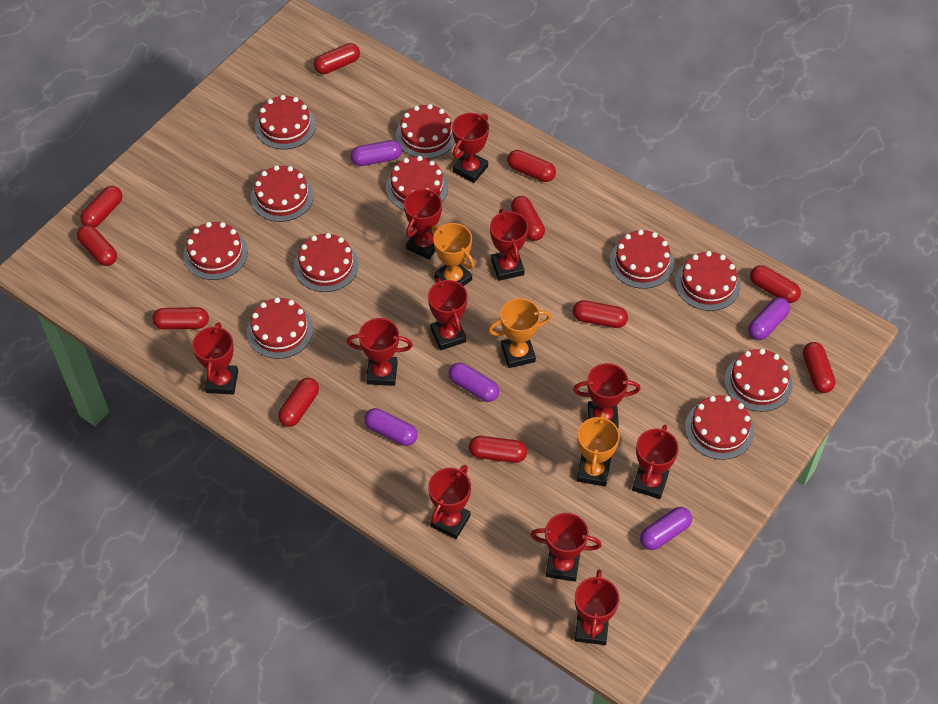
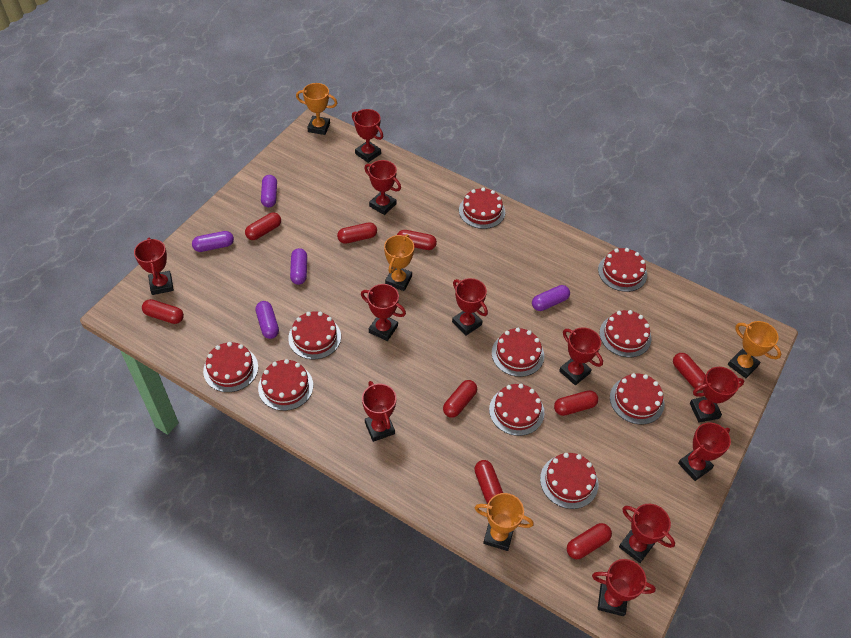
orange trophy: 3 -> 4
red cake: 11 -> 10
red capsule: 11 -> 9

